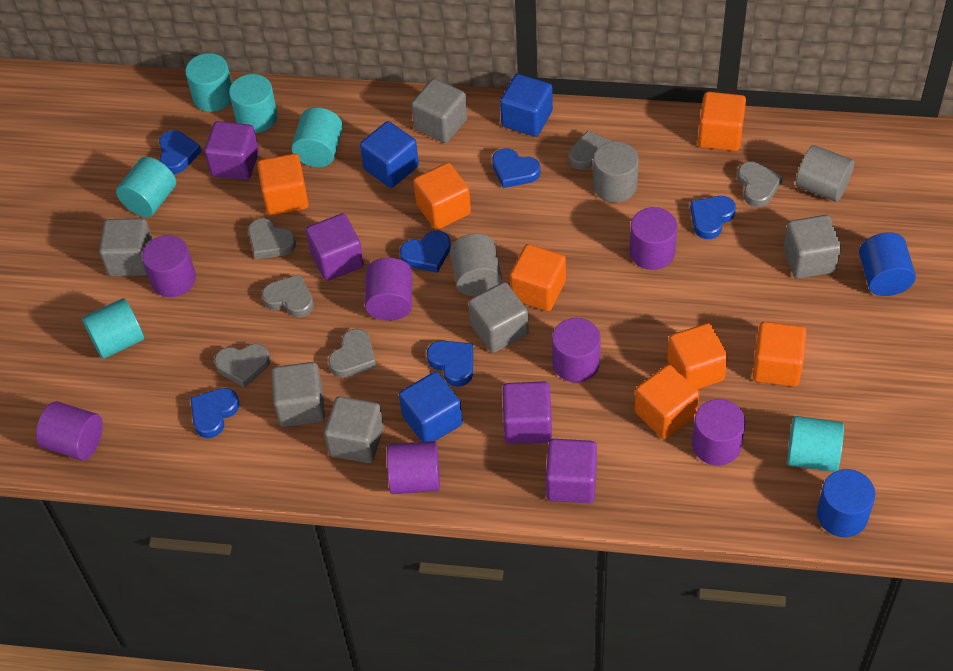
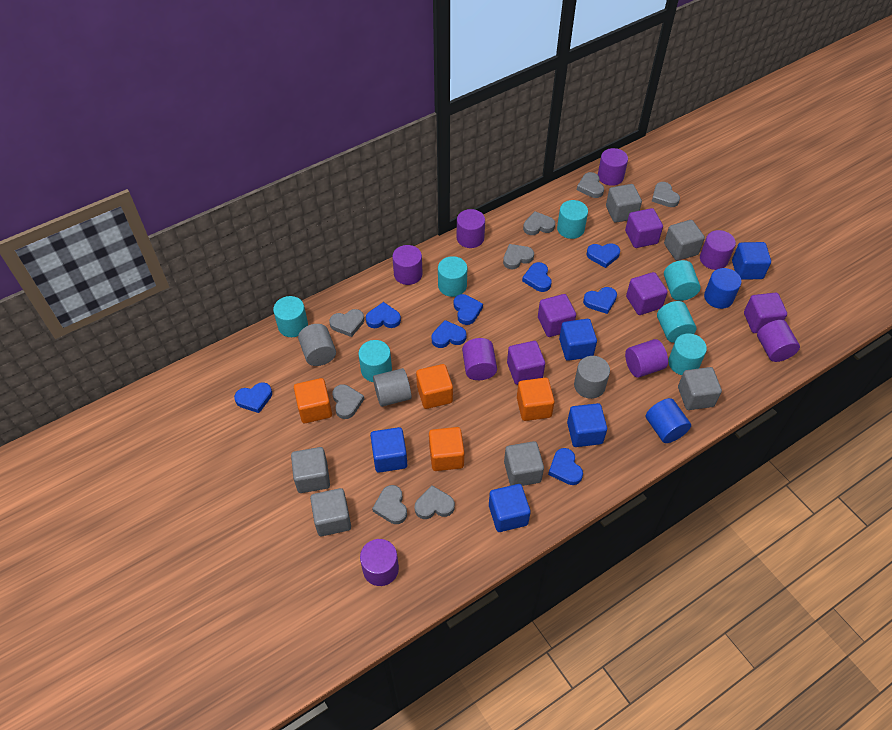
blue cube: 3 -> 5
blue heart: 6 -> 8
grey heart: 6 -> 8
orange cube: 7 -> 4
purple cube: 4 -> 5
purple cylinder: 7 -> 8
turquoise cylinder: 6 -> 7

